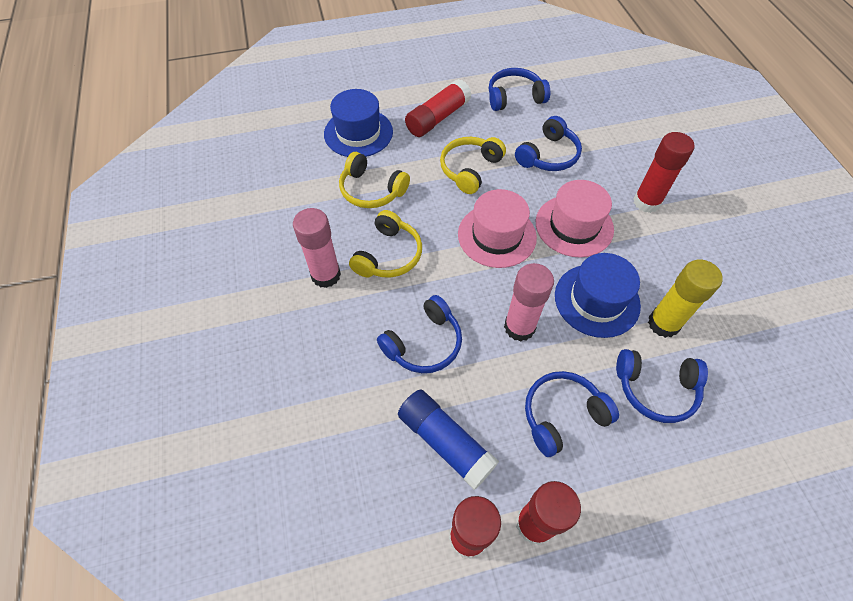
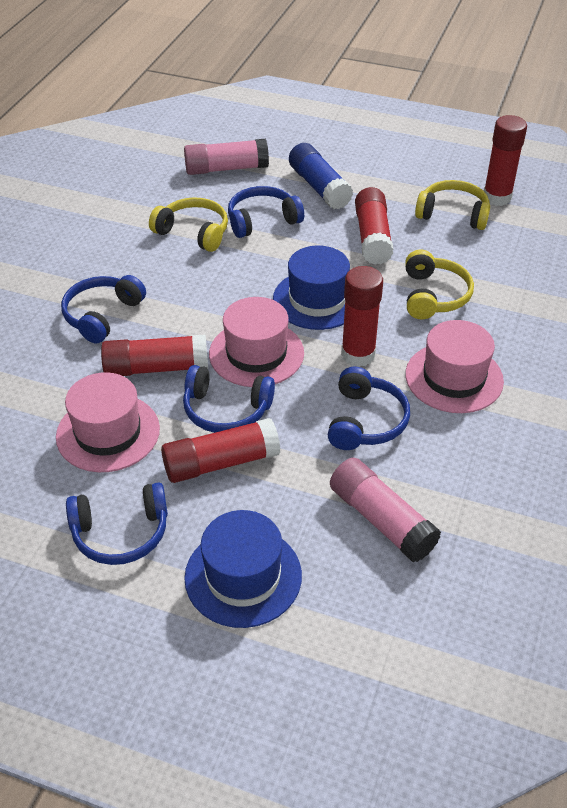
pink hat: 2 -> 3
red glue stick: 4 -> 5
yellow glue stick: 1 -> 0

